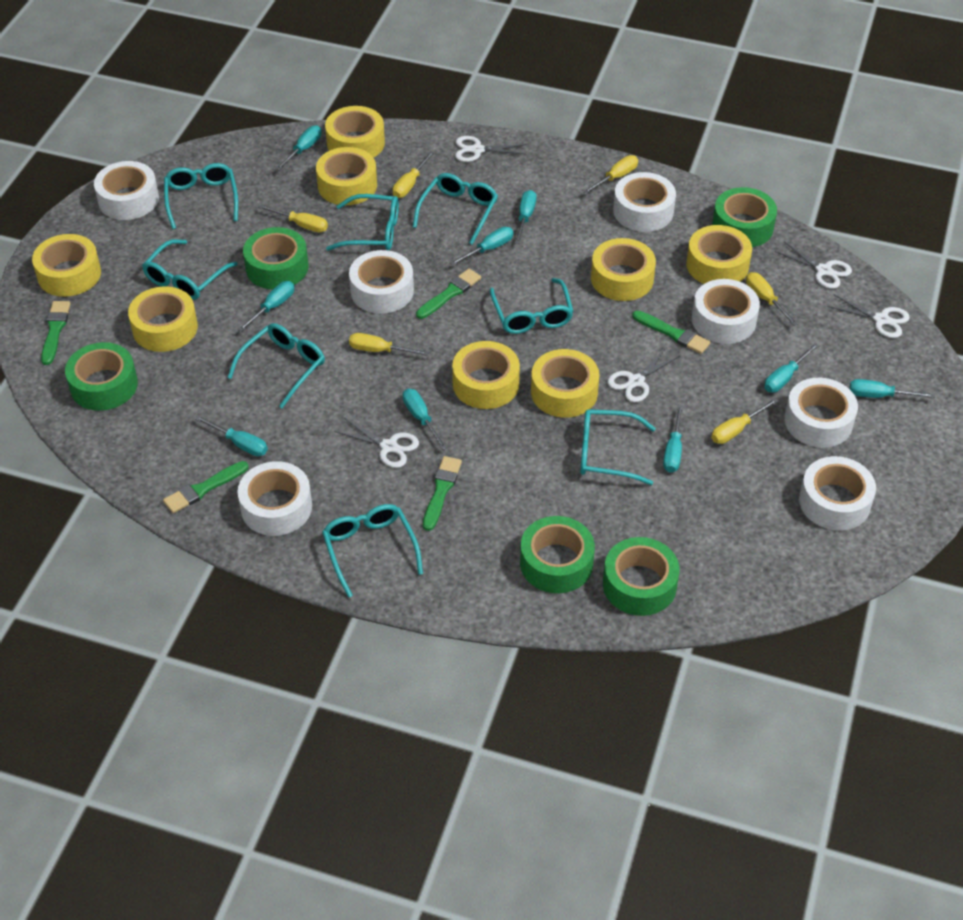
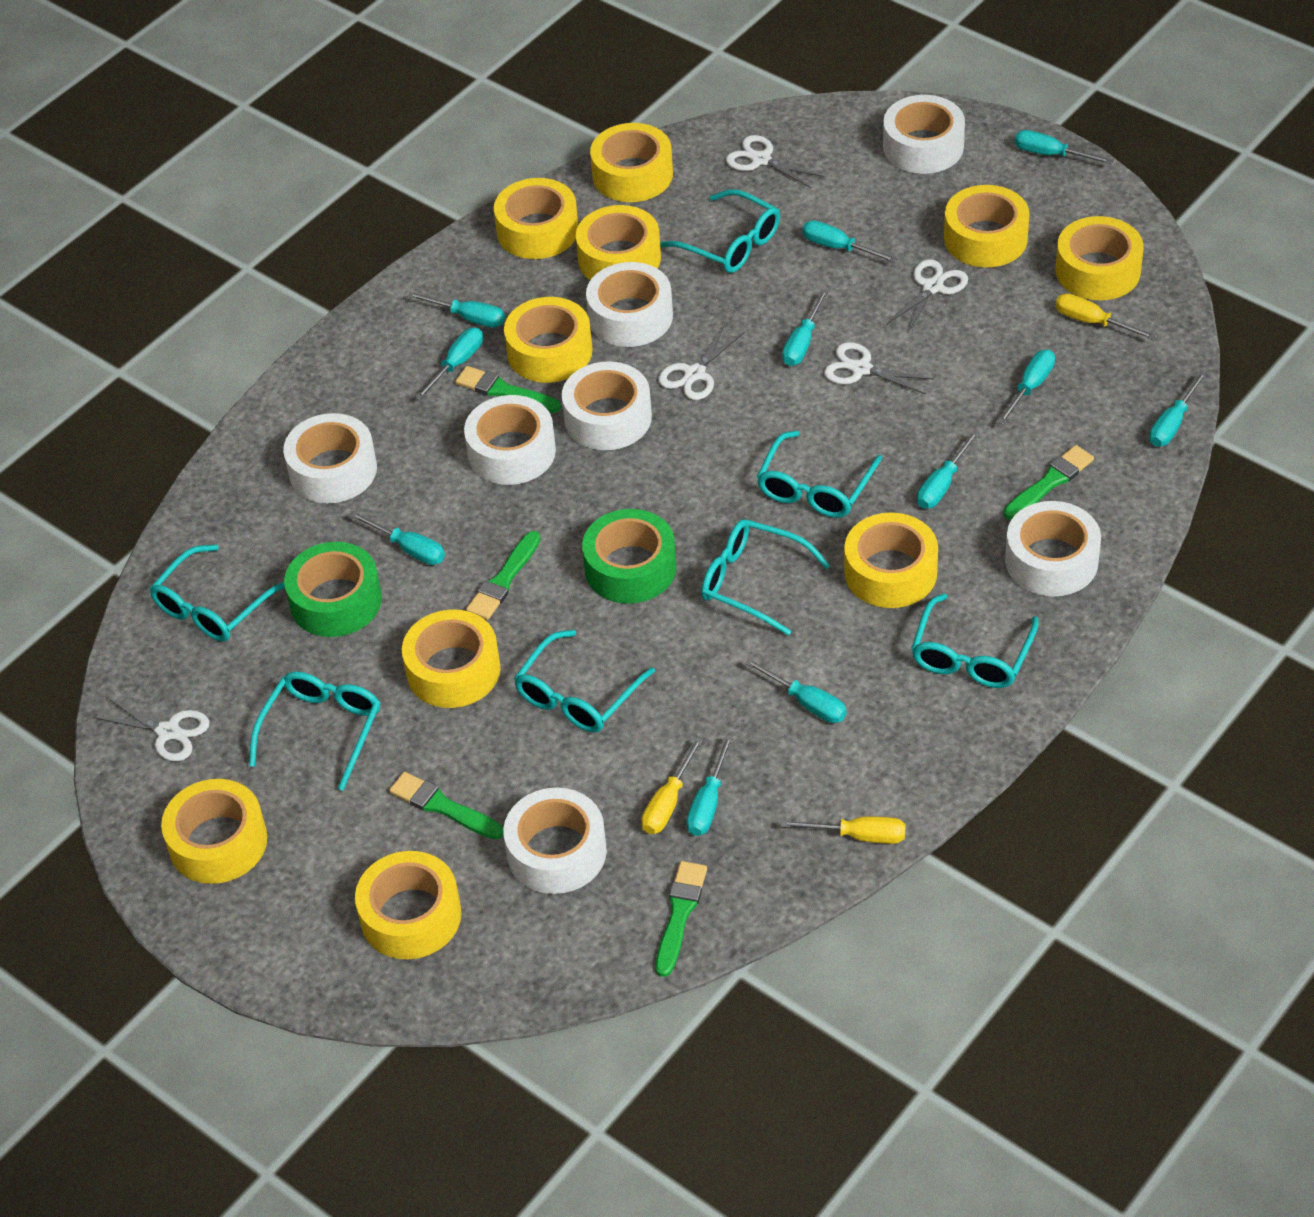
green tape: 5 -> 2
turquoise glasses: 8 -> 7
turquoise screwdriver: 9 -> 11
yellow screwdriver: 6 -> 3
yellow tape: 8 -> 10

